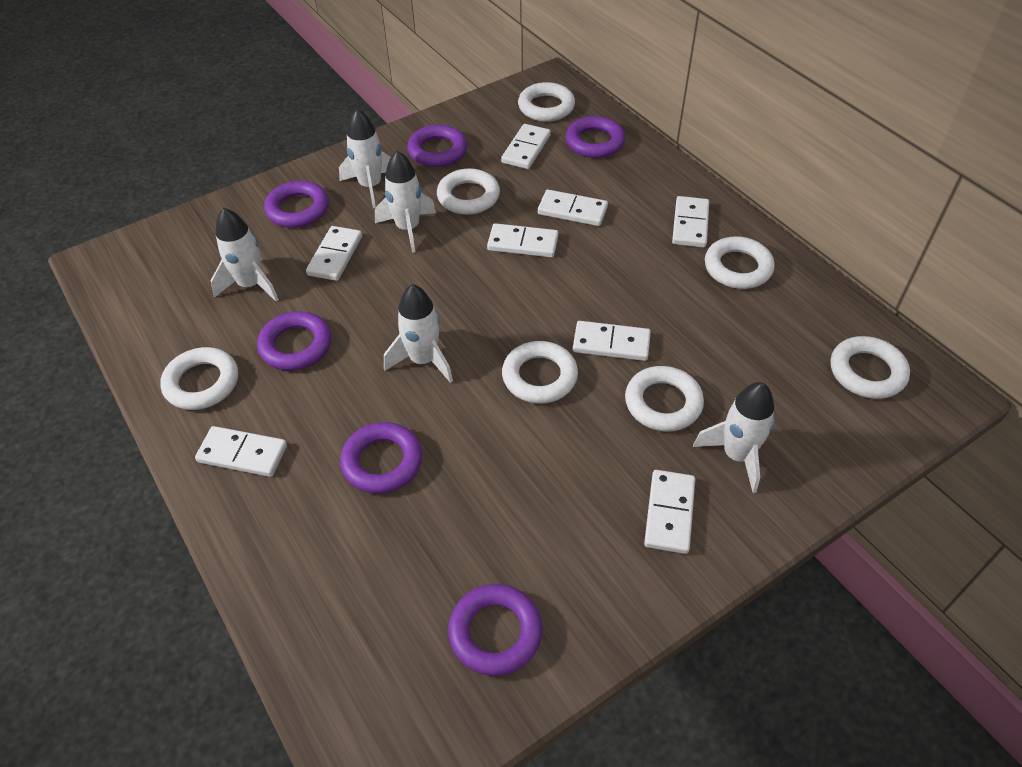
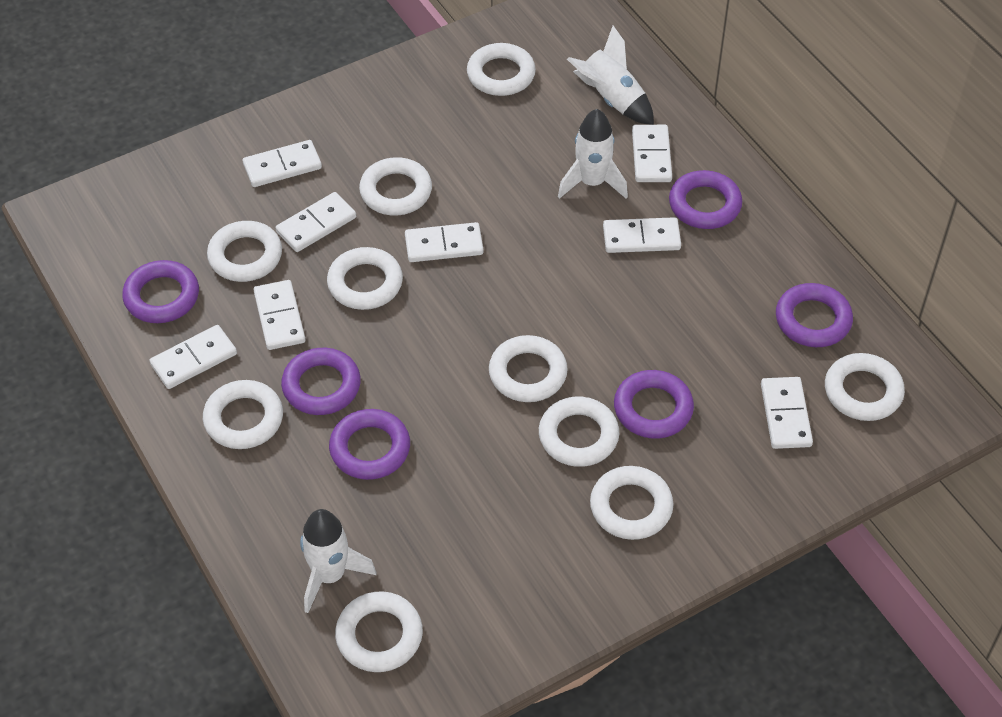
white ring: 7 -> 10
white rocket: 5 -> 3

